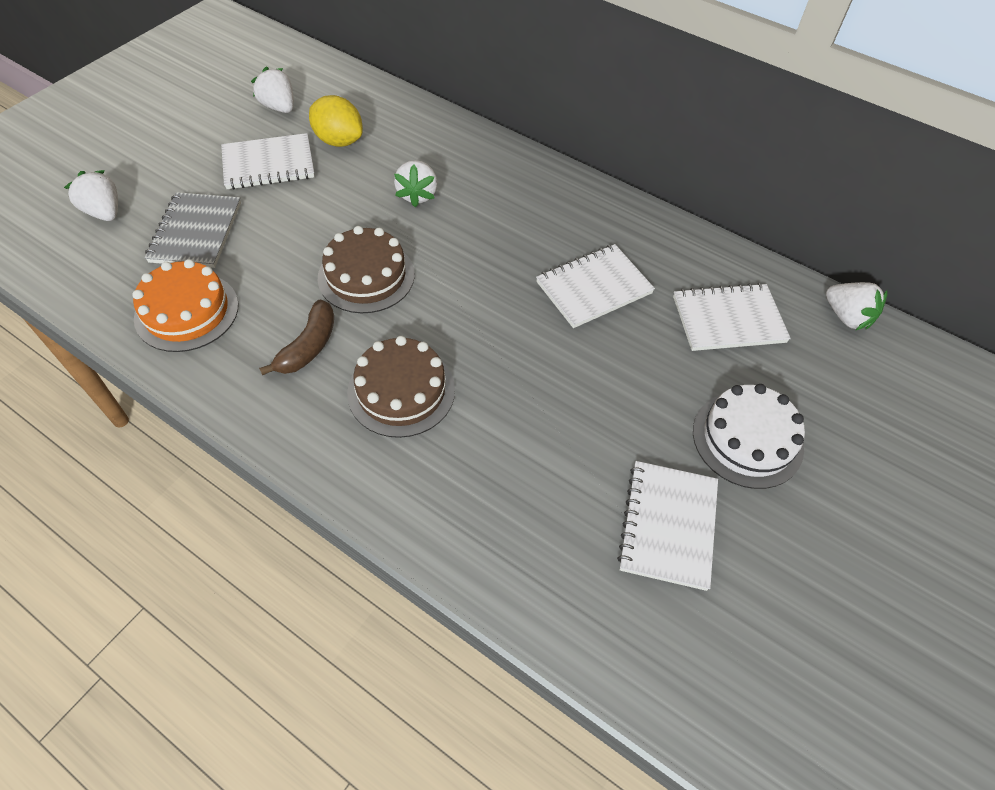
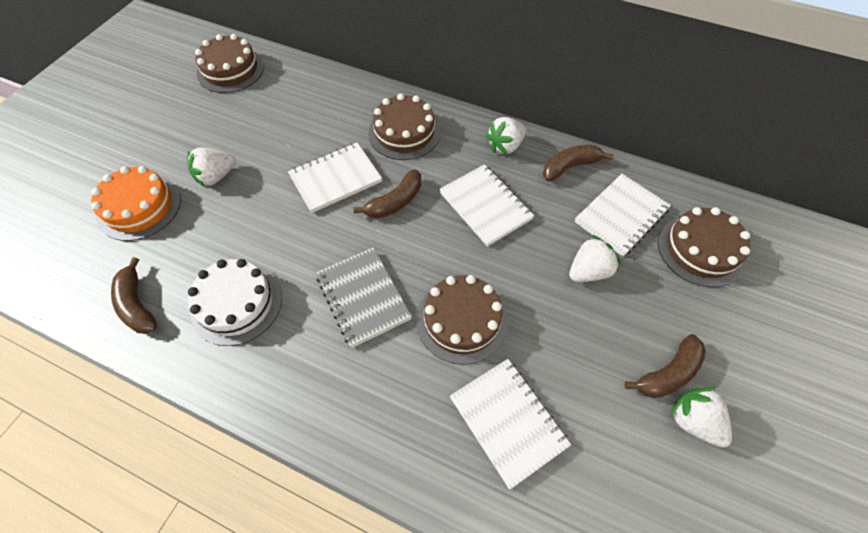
brown banana: 1 -> 4
brown cake: 2 -> 4
yellow lemon: 1 -> 0

